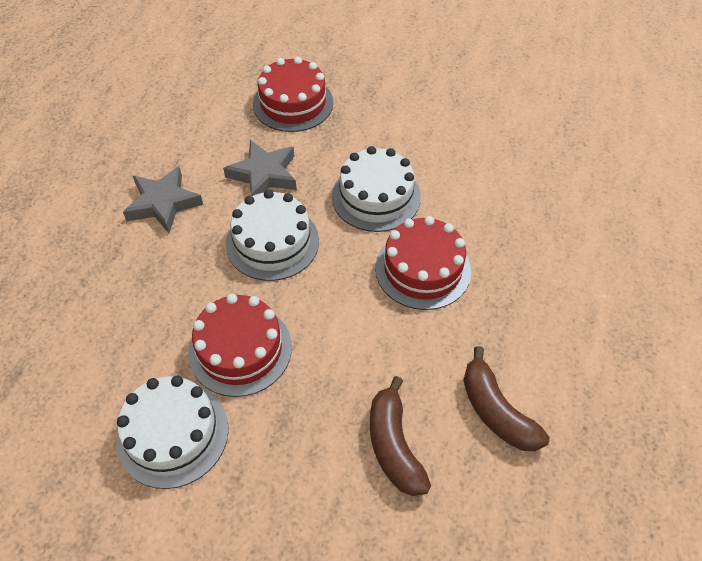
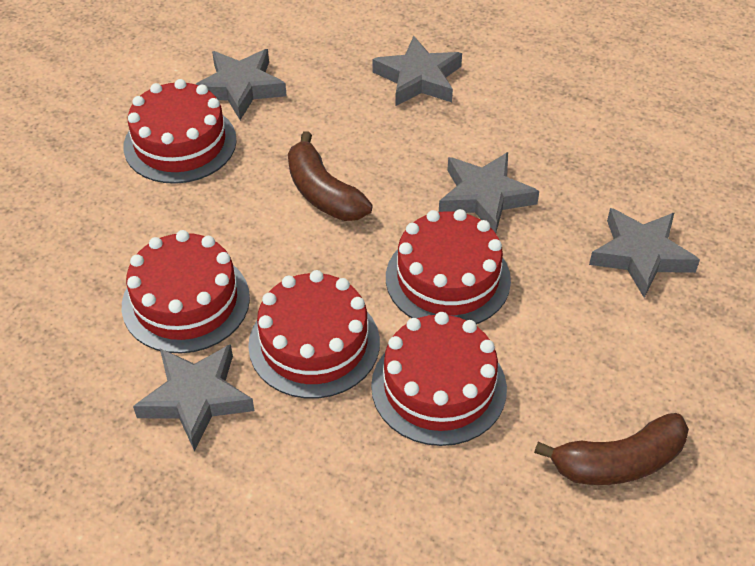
grey star: 2 -> 5
red cake: 3 -> 5
white cake: 3 -> 0

